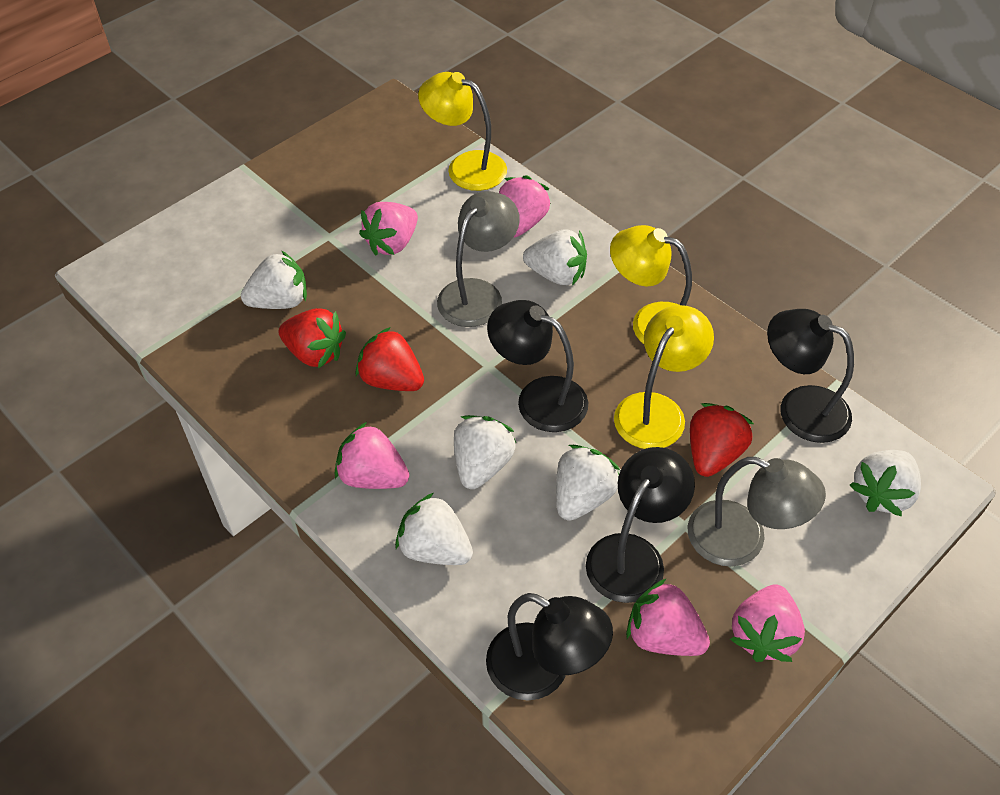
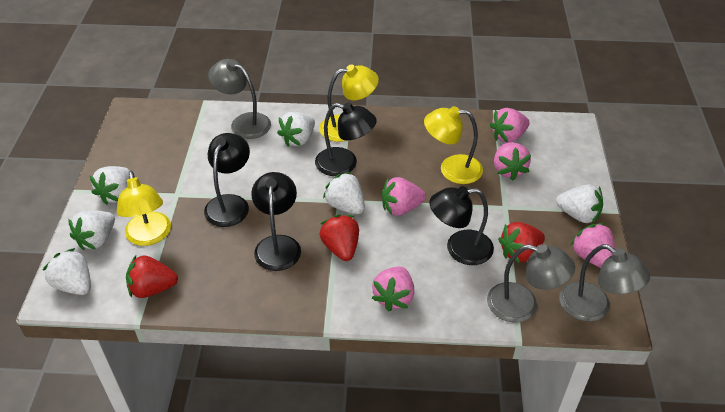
grey lamp: 2 -> 3

